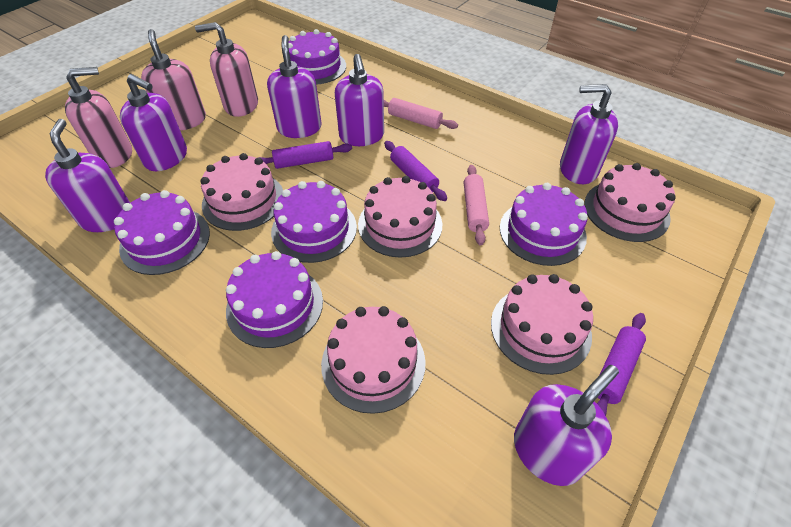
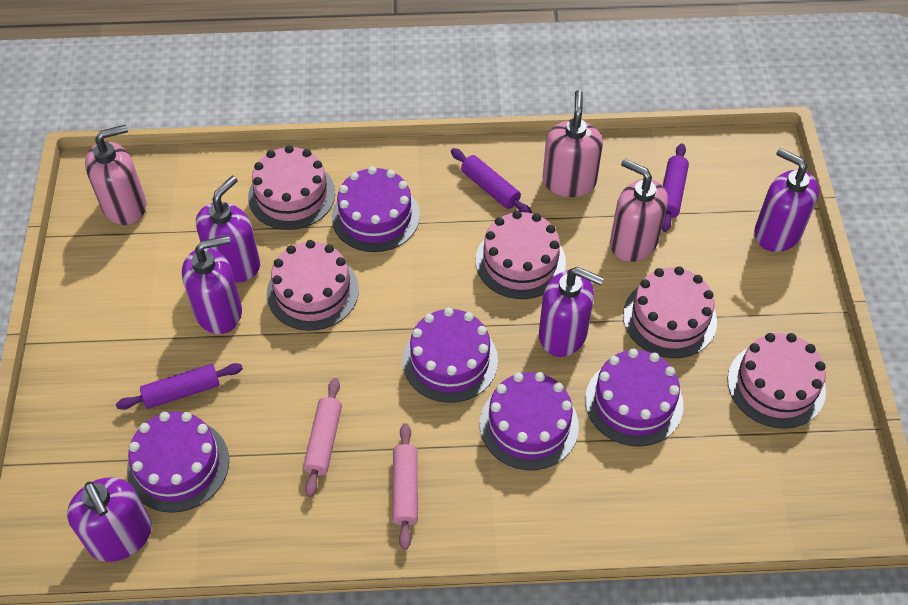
purple soap dispenser: 6 -> 5

